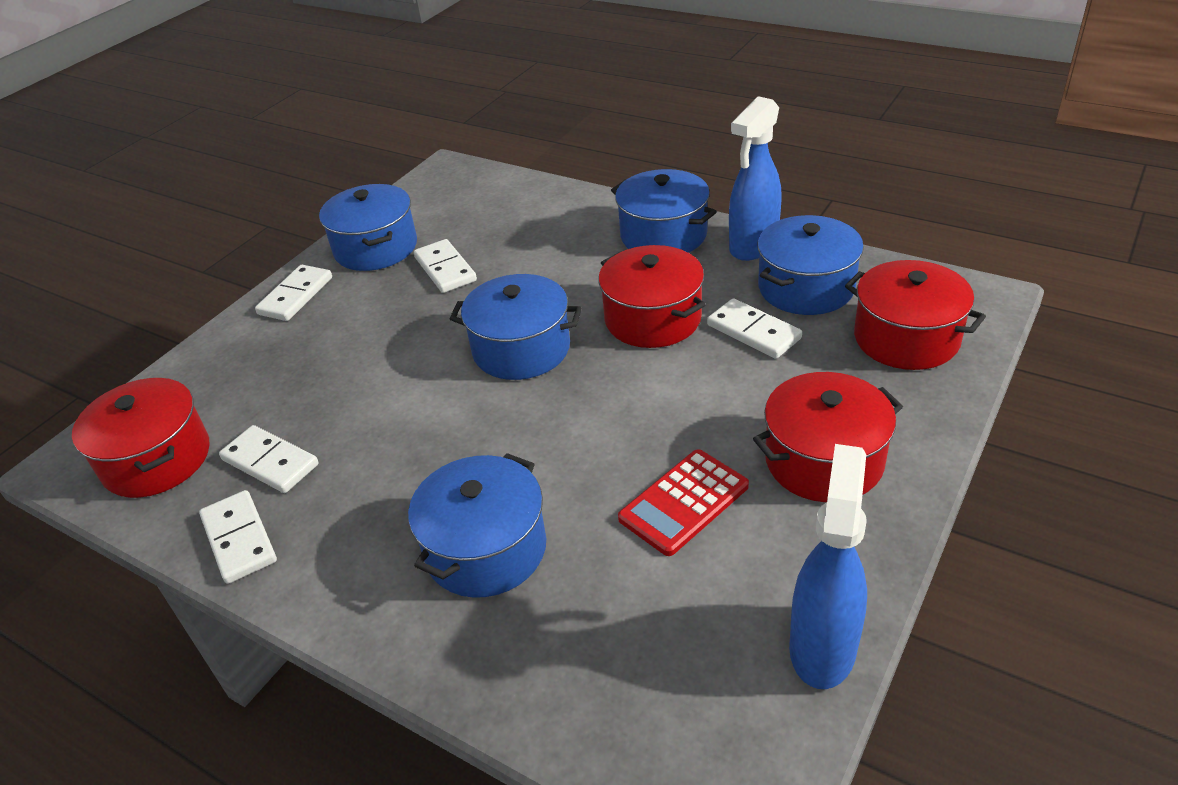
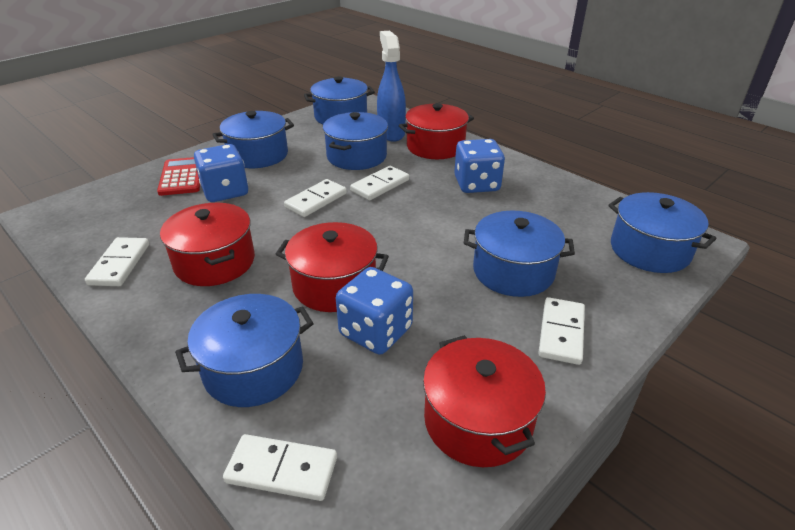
blue dice: 0 -> 3
blue pot: 5 -> 6
blue spray bottle: 2 -> 1

